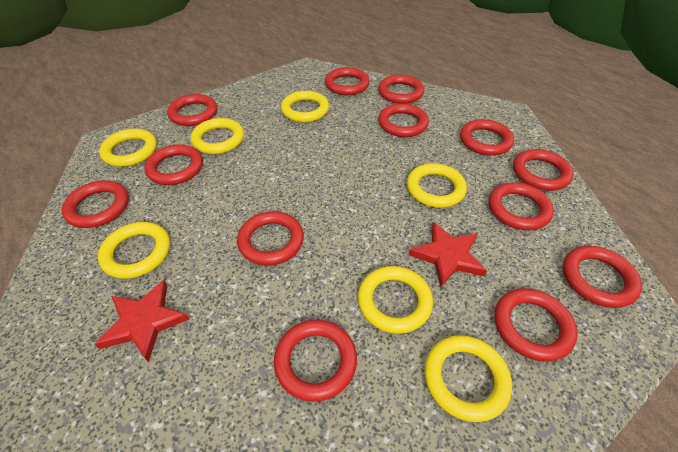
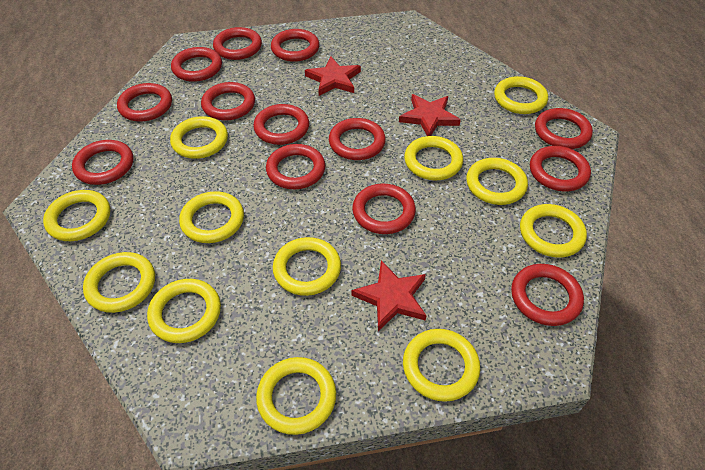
red star: 2 -> 3
yellow ring: 7 -> 12

